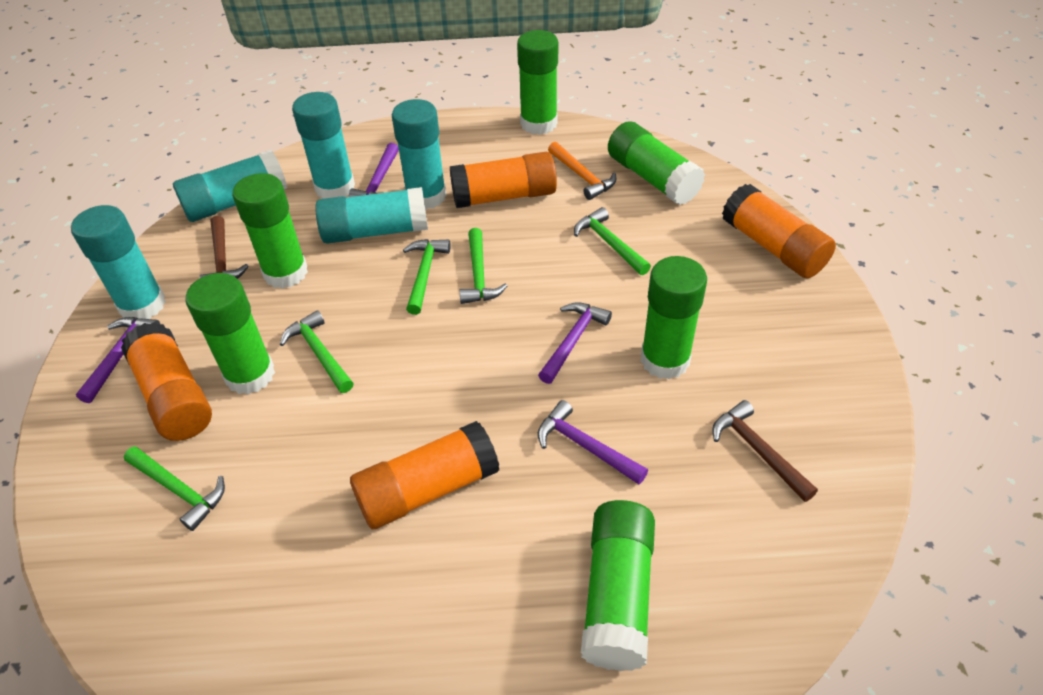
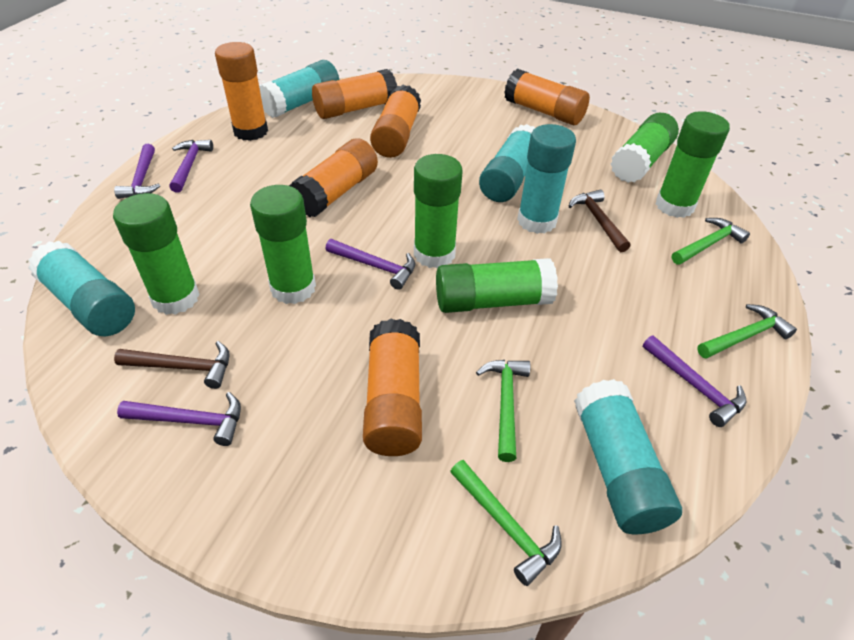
green hammer: 5 -> 4
orange glue stick: 4 -> 6
orange hammer: 1 -> 0
purple hammer: 4 -> 5

